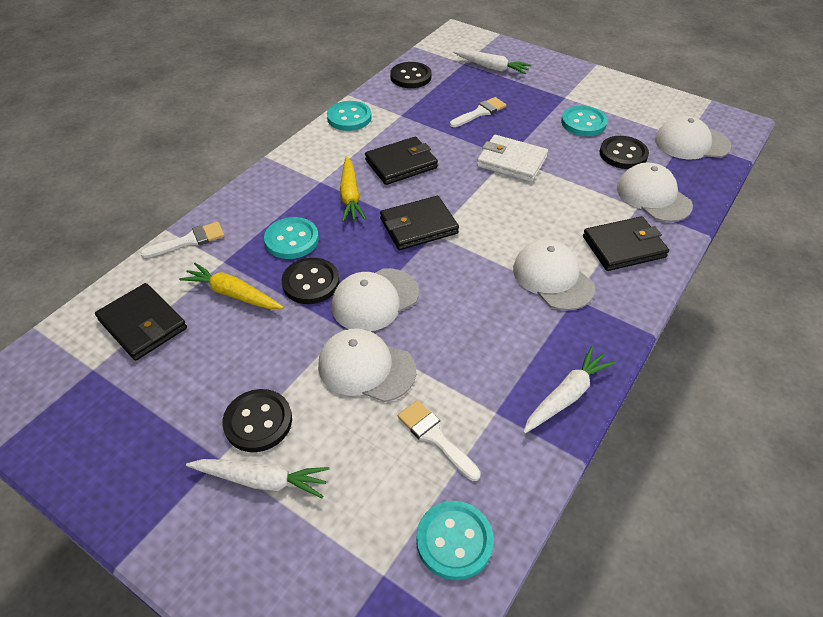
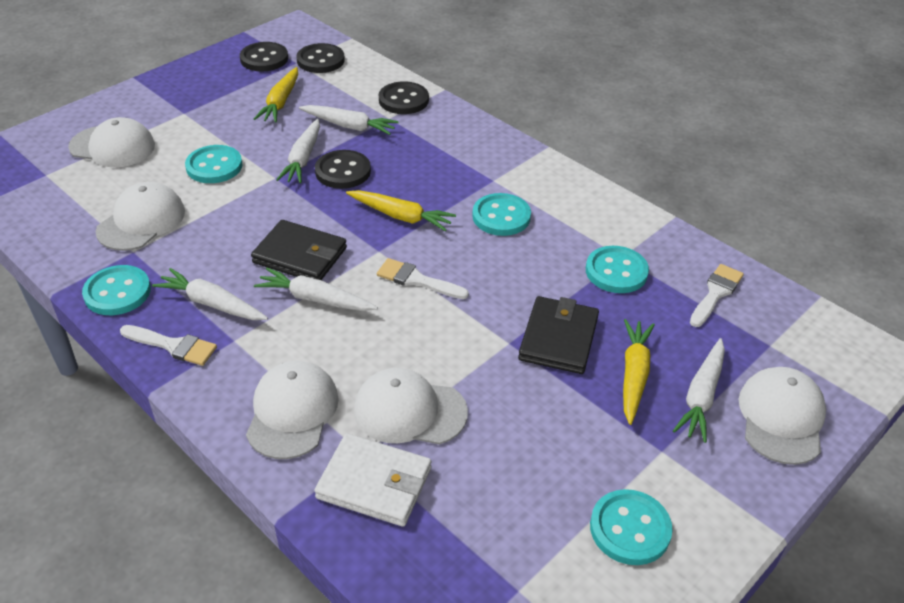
black wallet: 4 -> 2
turquoise button: 4 -> 5
white carrot: 3 -> 5
yellow carrot: 2 -> 3

